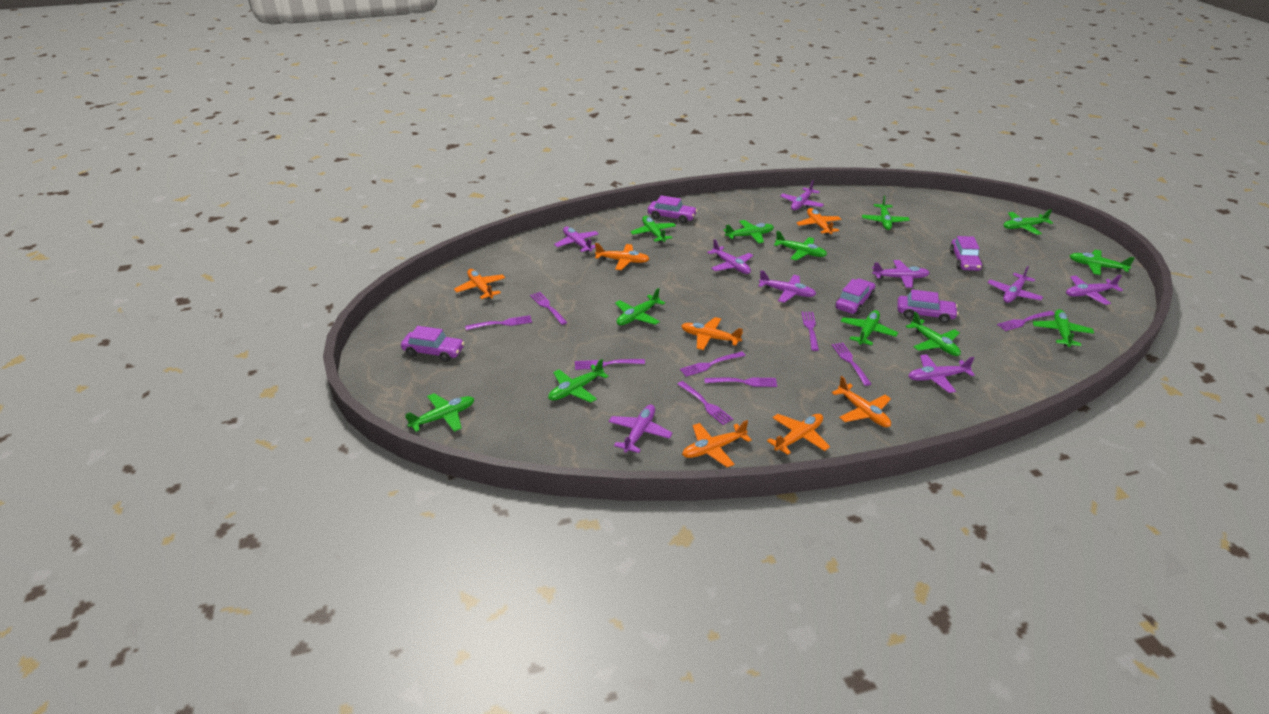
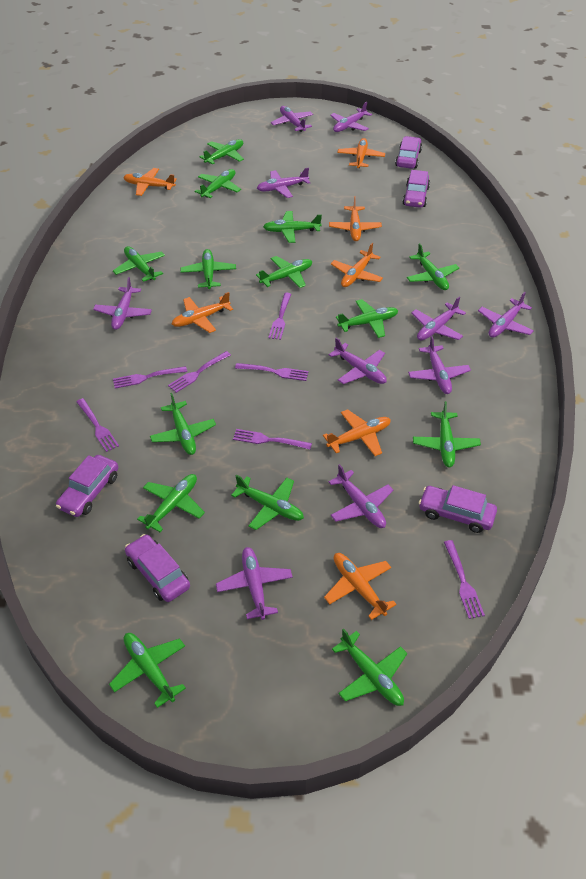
green plane: 12 -> 14
purple fork: 9 -> 7
purple plane: 9 -> 10

